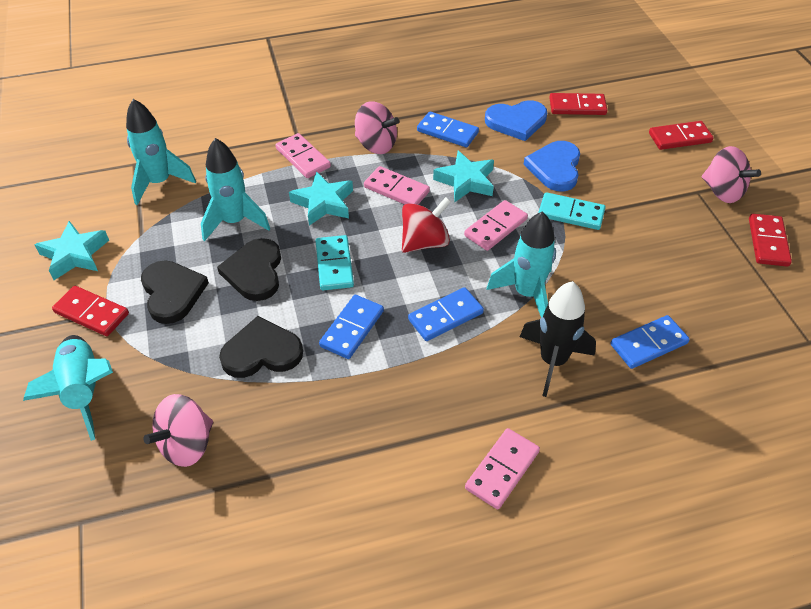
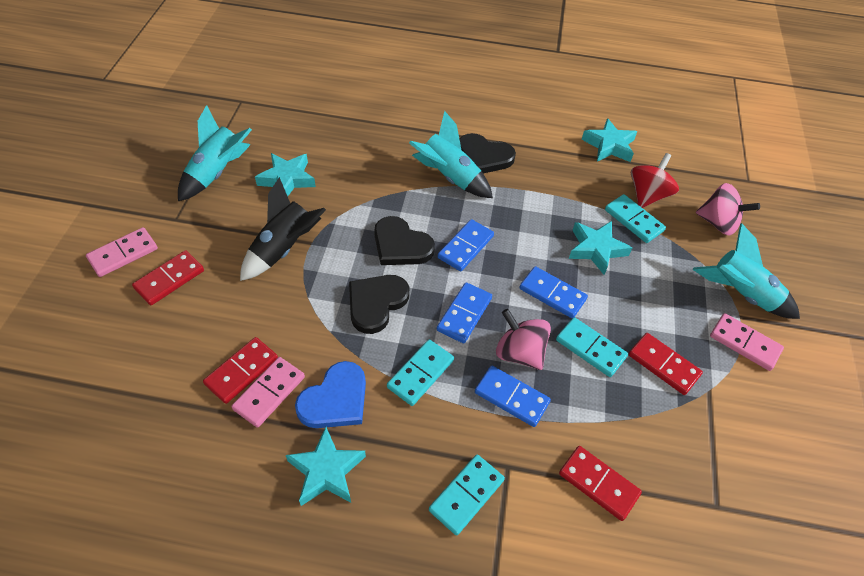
blue heart: 2 -> 1
pink domino: 4 -> 3
pink spinning top: 3 -> 2
turquoise domino: 2 -> 4
turquoise rocket: 4 -> 3
turquoise star: 3 -> 4

